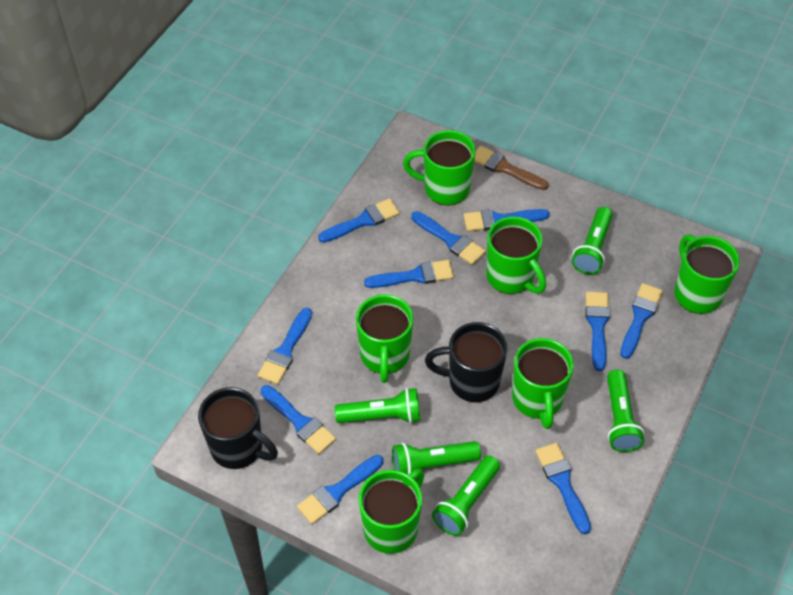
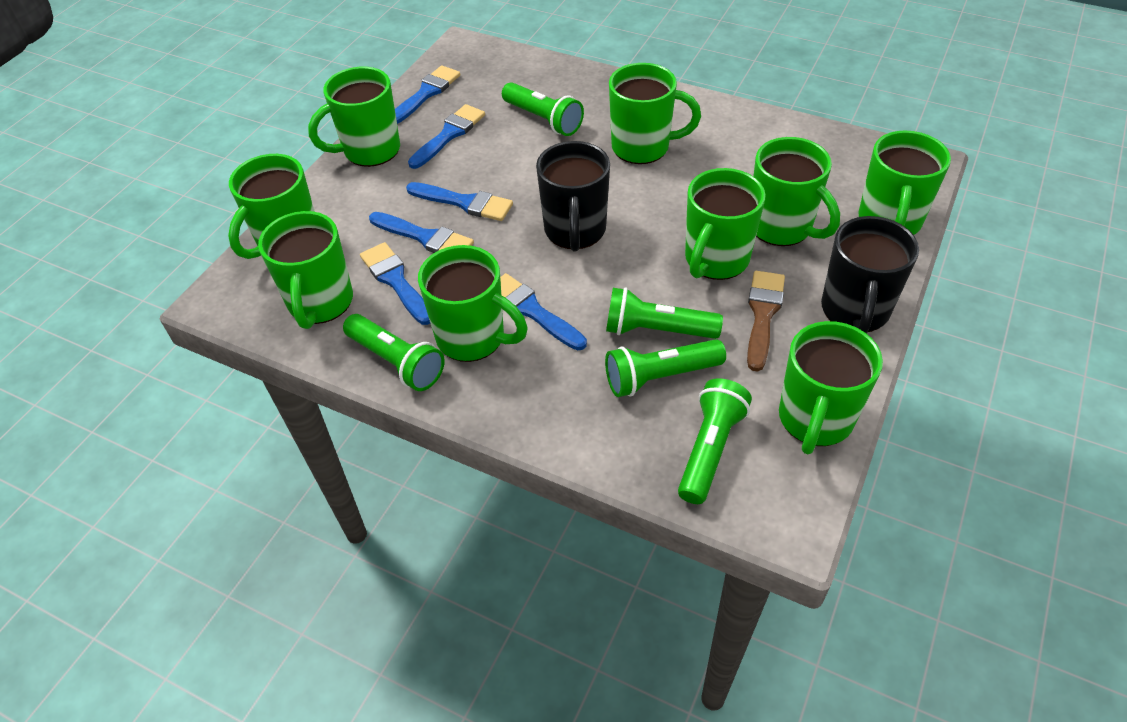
blue brush: 10 -> 6
green mug: 6 -> 9

